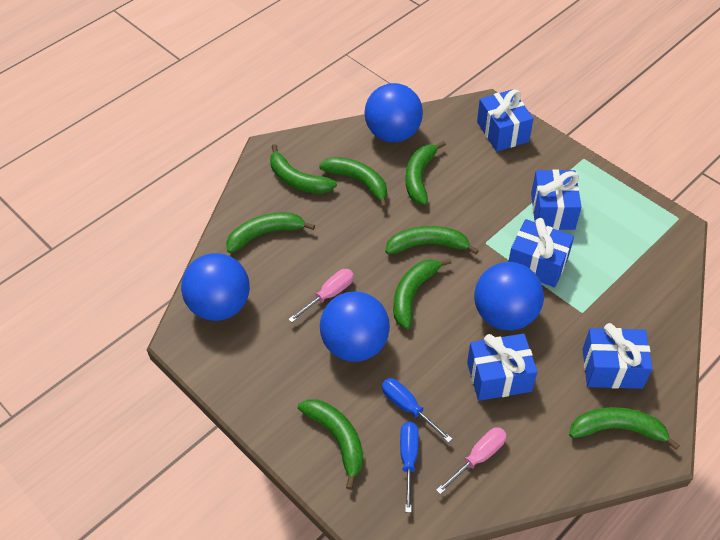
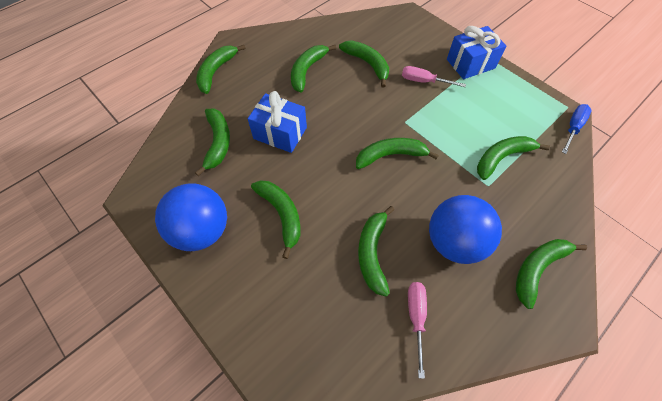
blue ball: 4 -> 2
blue gift: 5 -> 2
blue screwdriver: 2 -> 1
green banana: 8 -> 9

